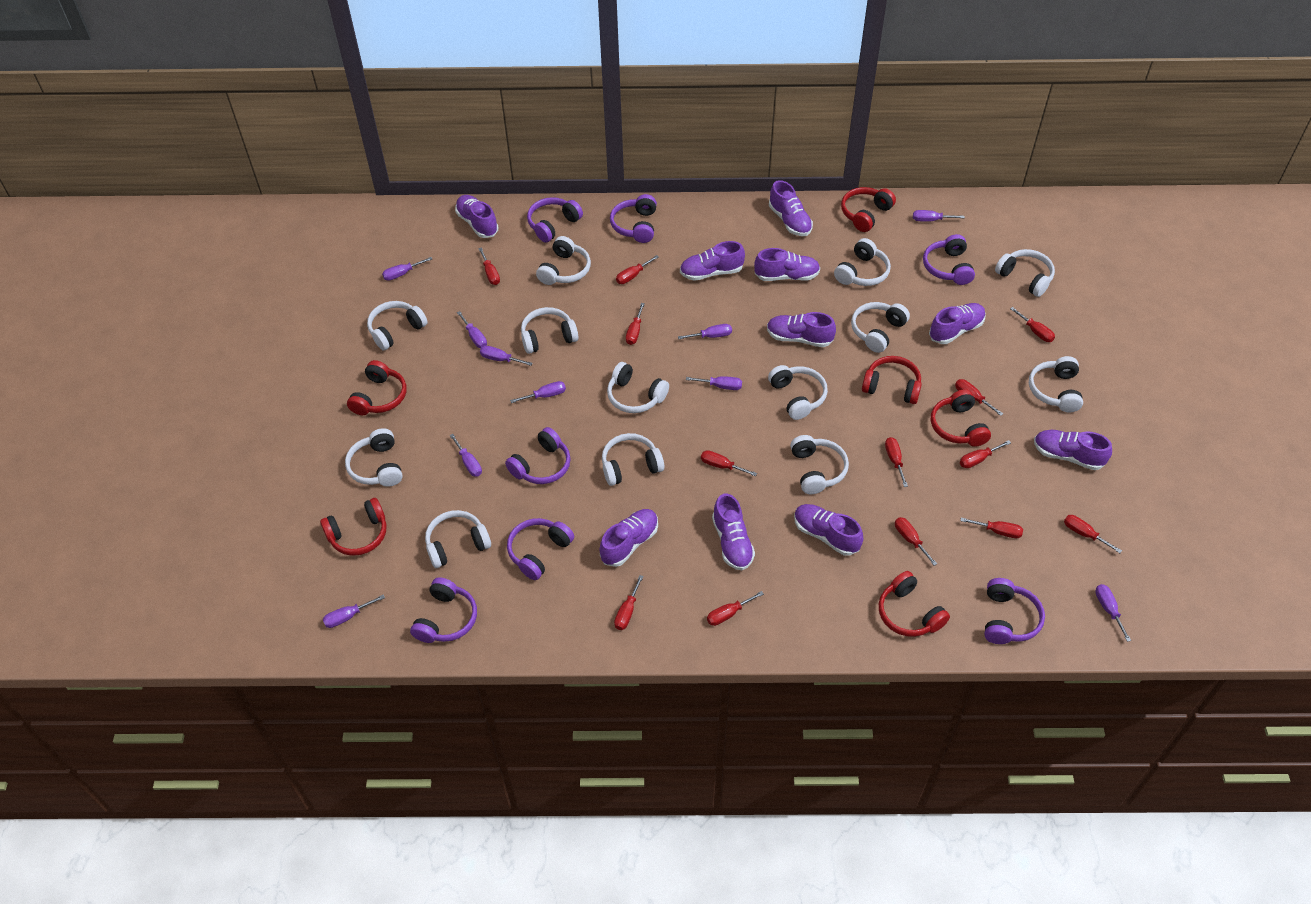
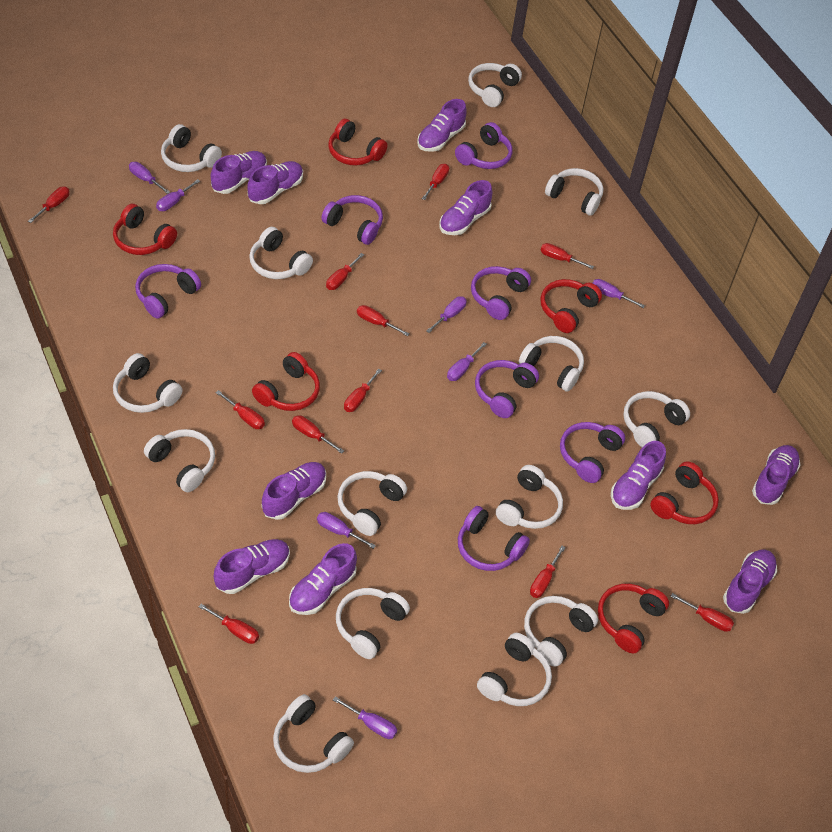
purple screwdriver: 10 -> 7
red screwdriver: 13 -> 11
white headphones: 13 -> 14

